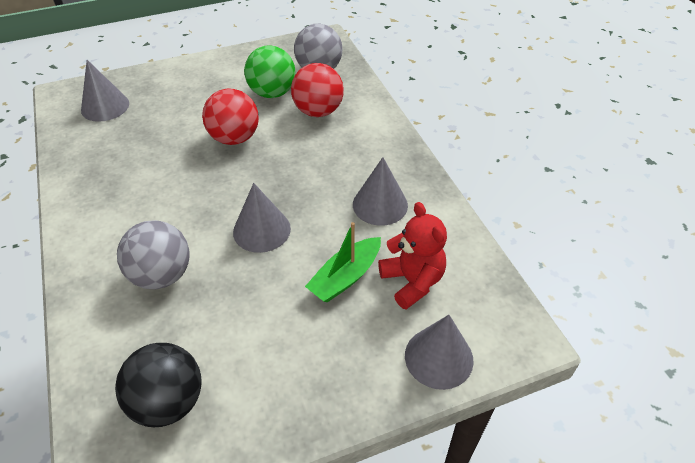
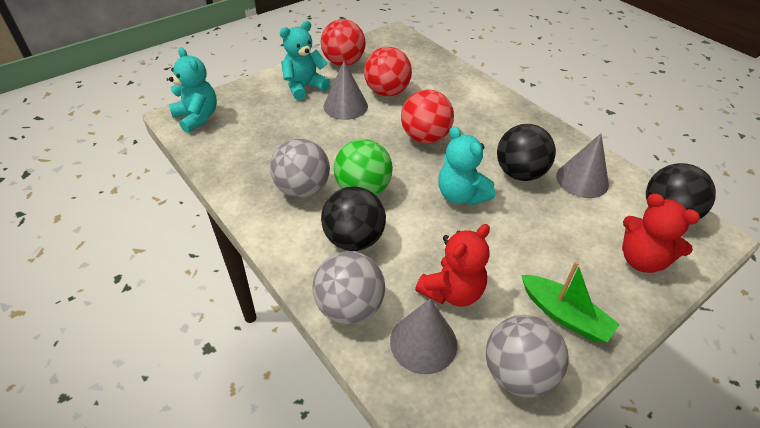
black ball: 1 -> 3
grey ball: 2 -> 3
grey cone: 4 -> 3
red ball: 2 -> 3
red teddy bear: 1 -> 2
turquoise teddy bear: 0 -> 3

